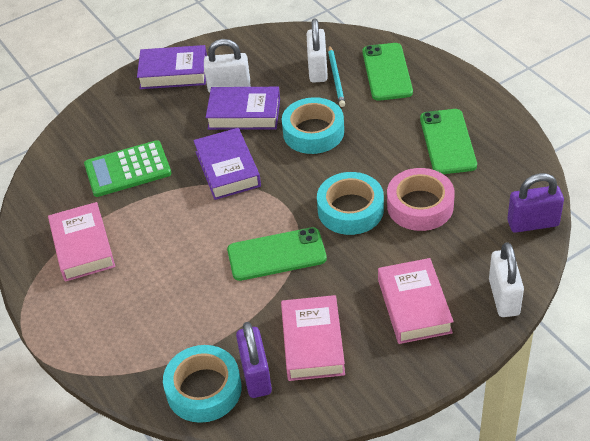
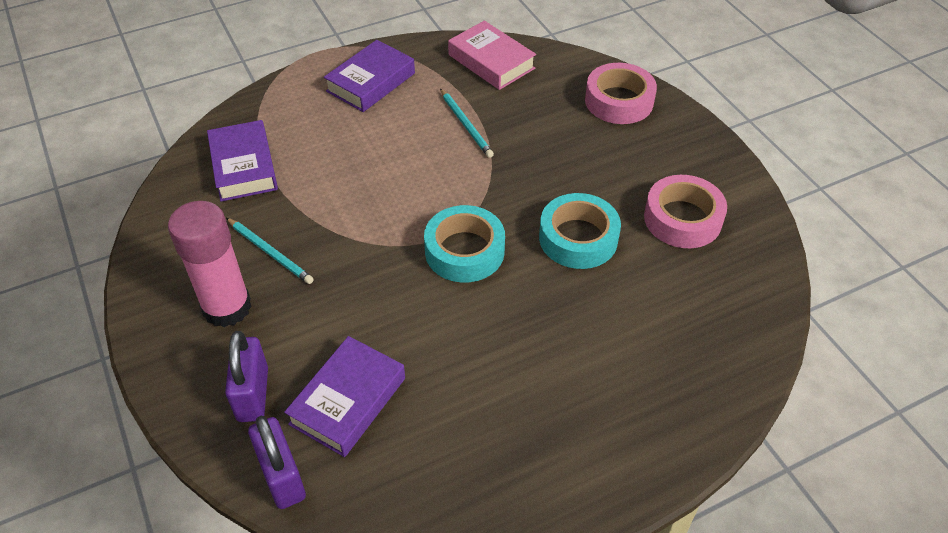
green calculator: 1 -> 0
green phone: 3 -> 0
pink book: 3 -> 1
pink glue stick: 0 -> 1
pink tape: 1 -> 2
turquoise pencil: 1 -> 2
turquoise tape: 3 -> 2
white padlock: 3 -> 0

